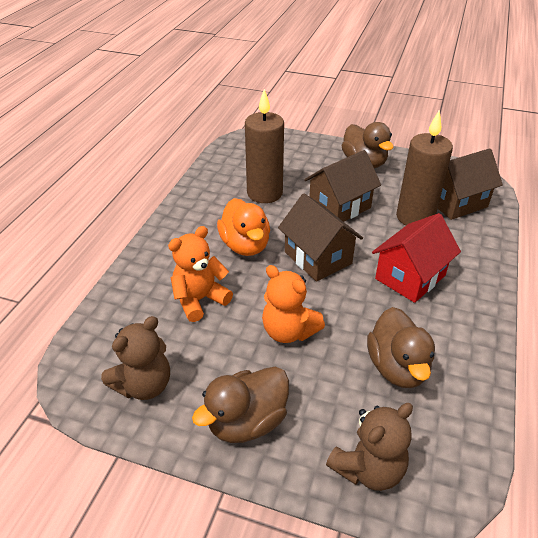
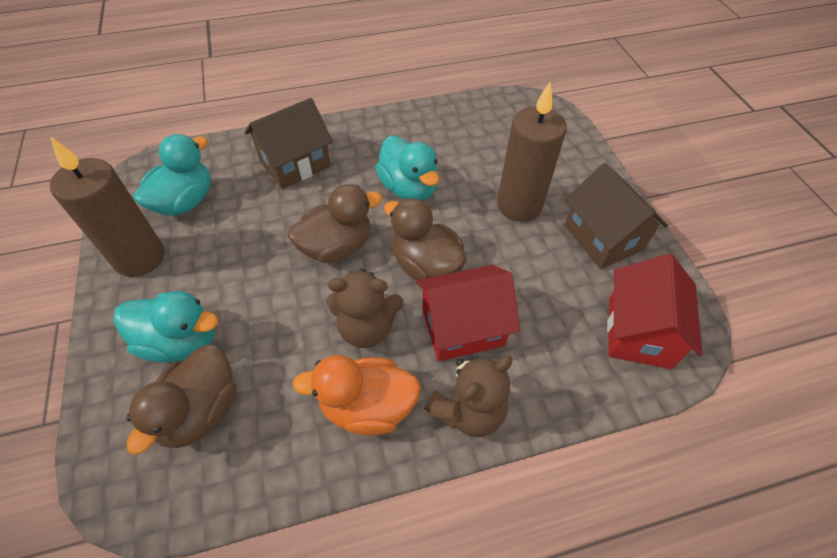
brown house: 3 -> 2
orange teddy bear: 2 -> 0
red house: 1 -> 2
turquoise duck: 0 -> 3

